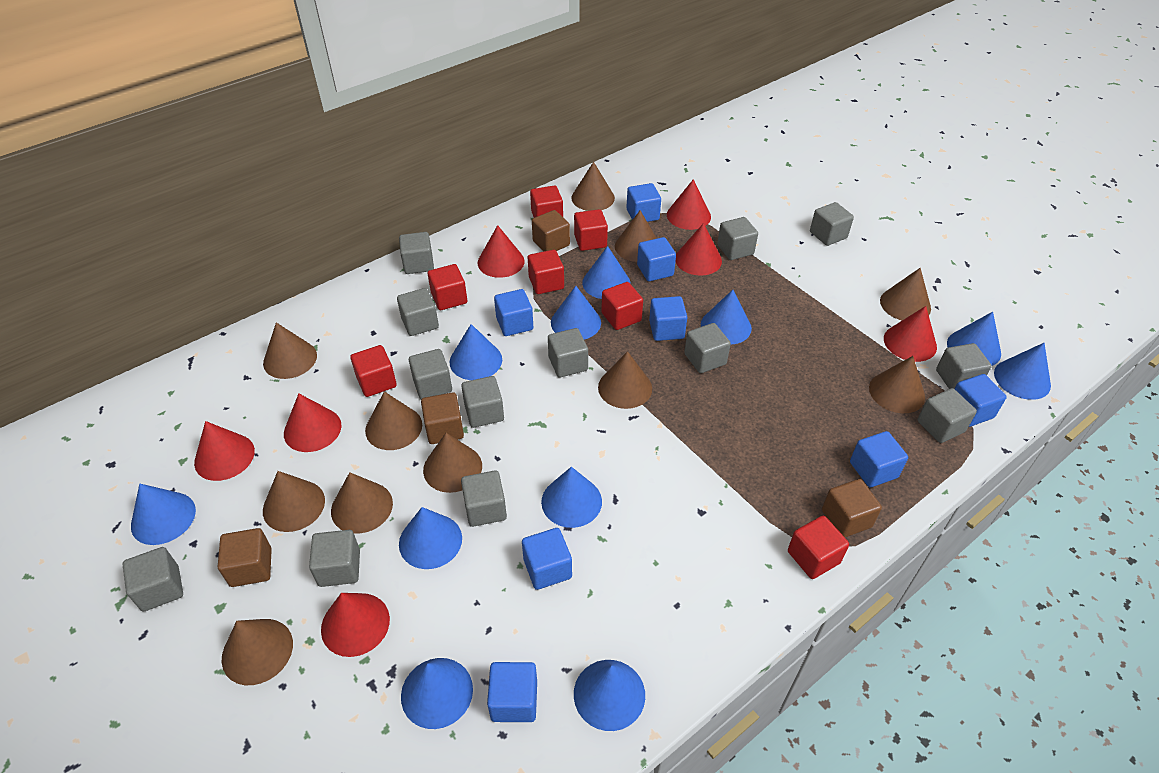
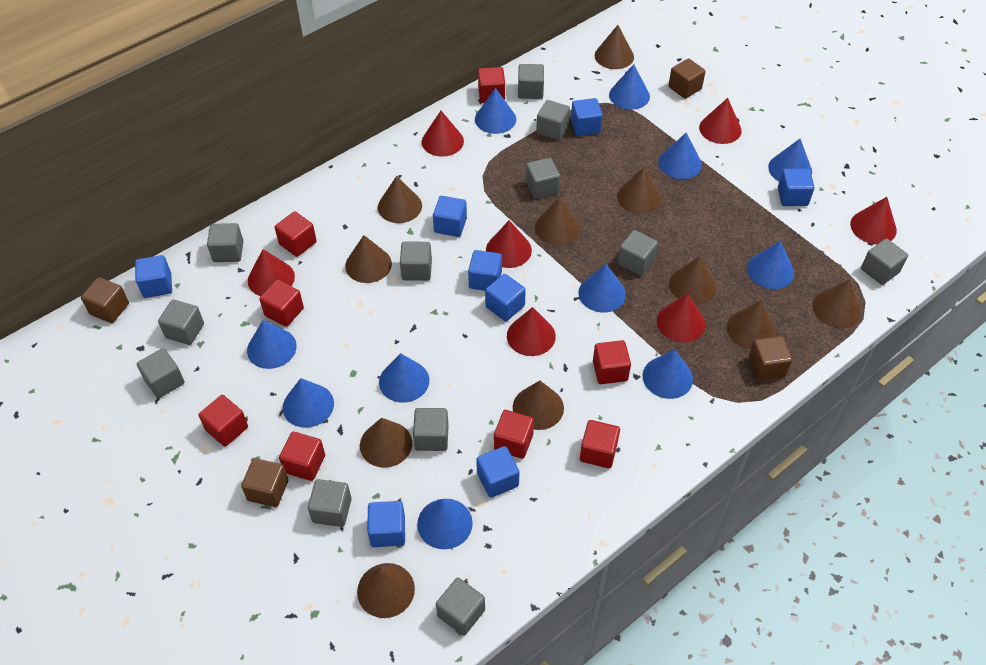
grey cube: 13 -> 12
red cube: 7 -> 8

